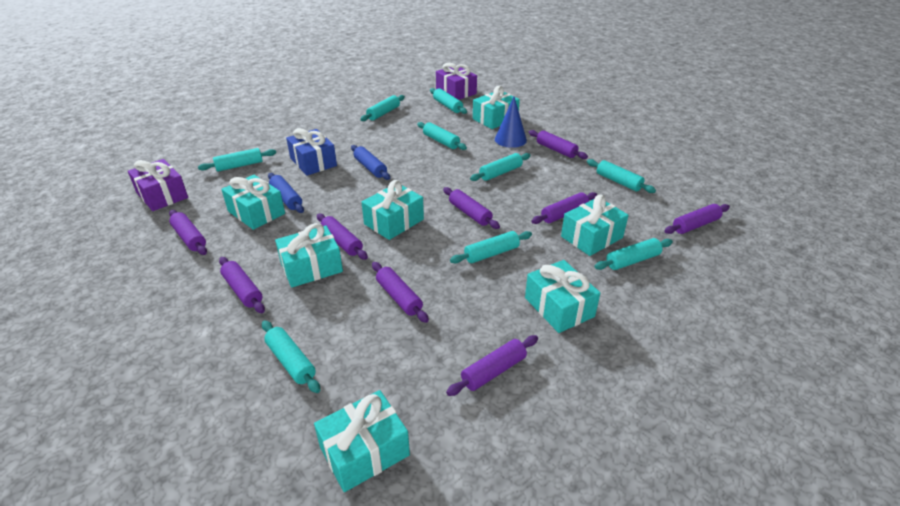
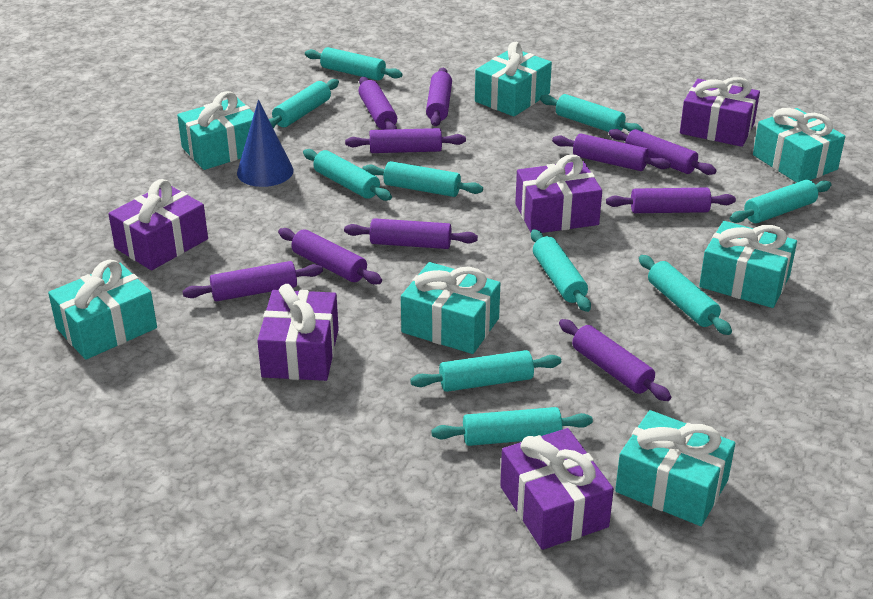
blue gift: 1 -> 0
blue rolling pin: 2 -> 0
purple gift: 2 -> 5
purple rolling pin: 9 -> 10
turquoise rolling pin: 9 -> 10

